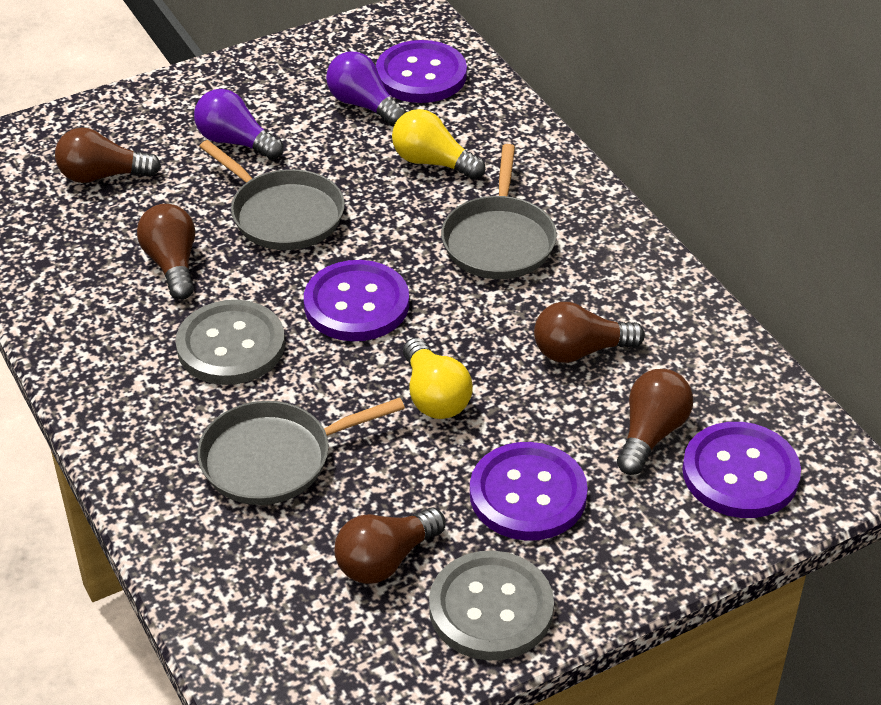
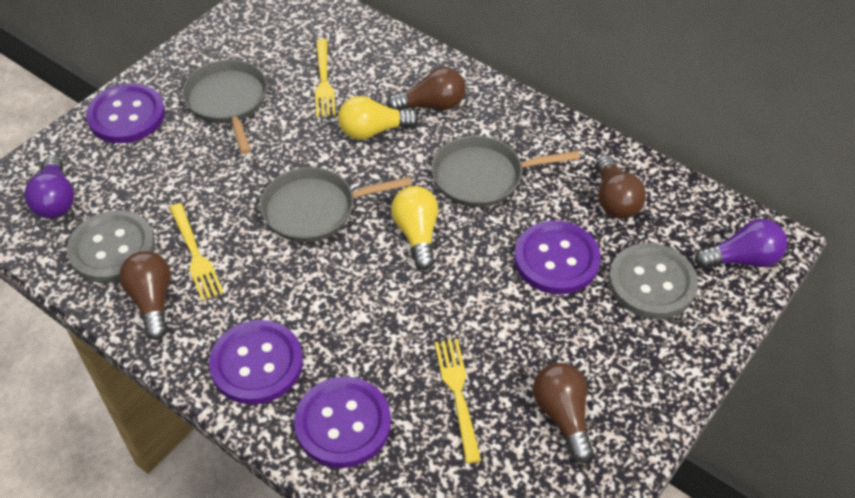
brown light bulb: 5 -> 4
yellow fork: 0 -> 3

